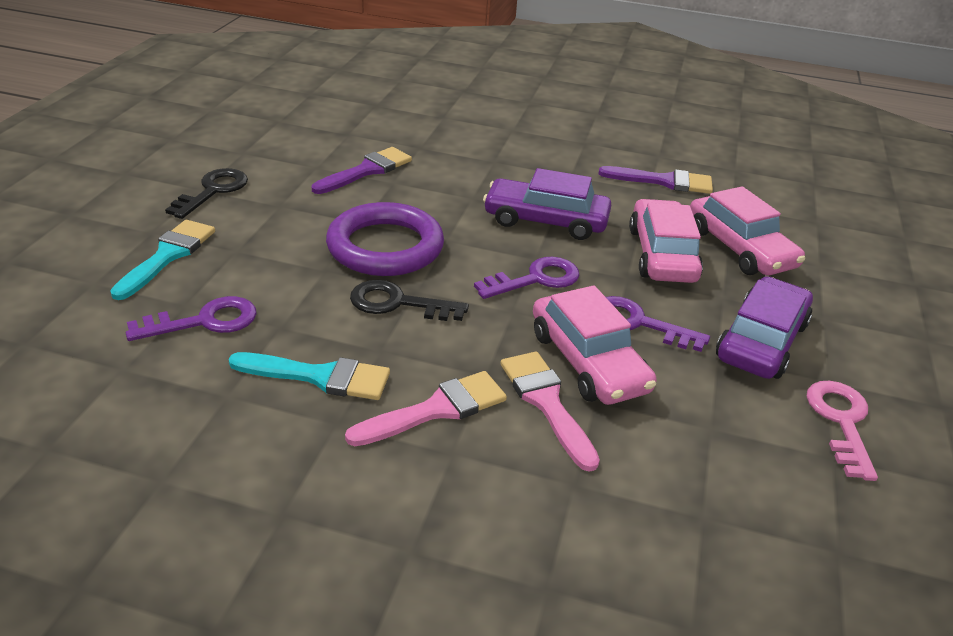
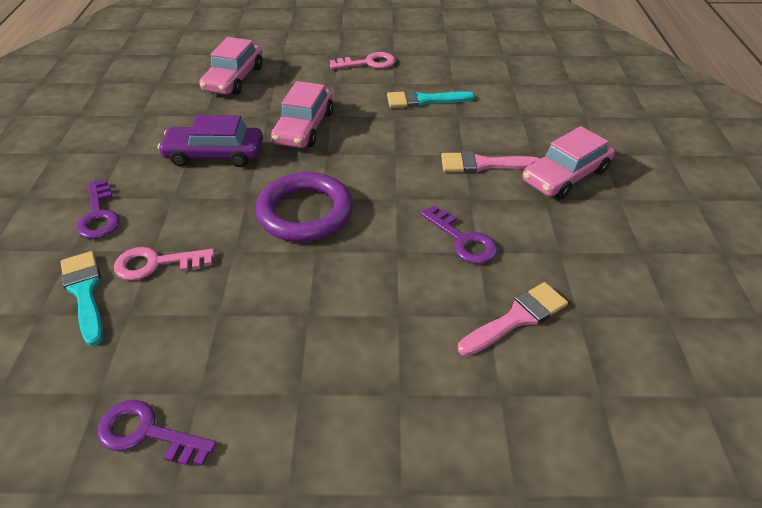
black key: 2 -> 0
pink key: 1 -> 2
purple brush: 2 -> 0
purple car: 2 -> 1

